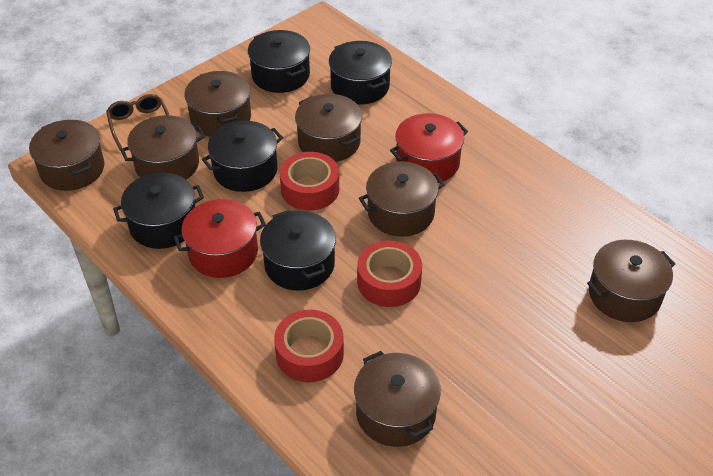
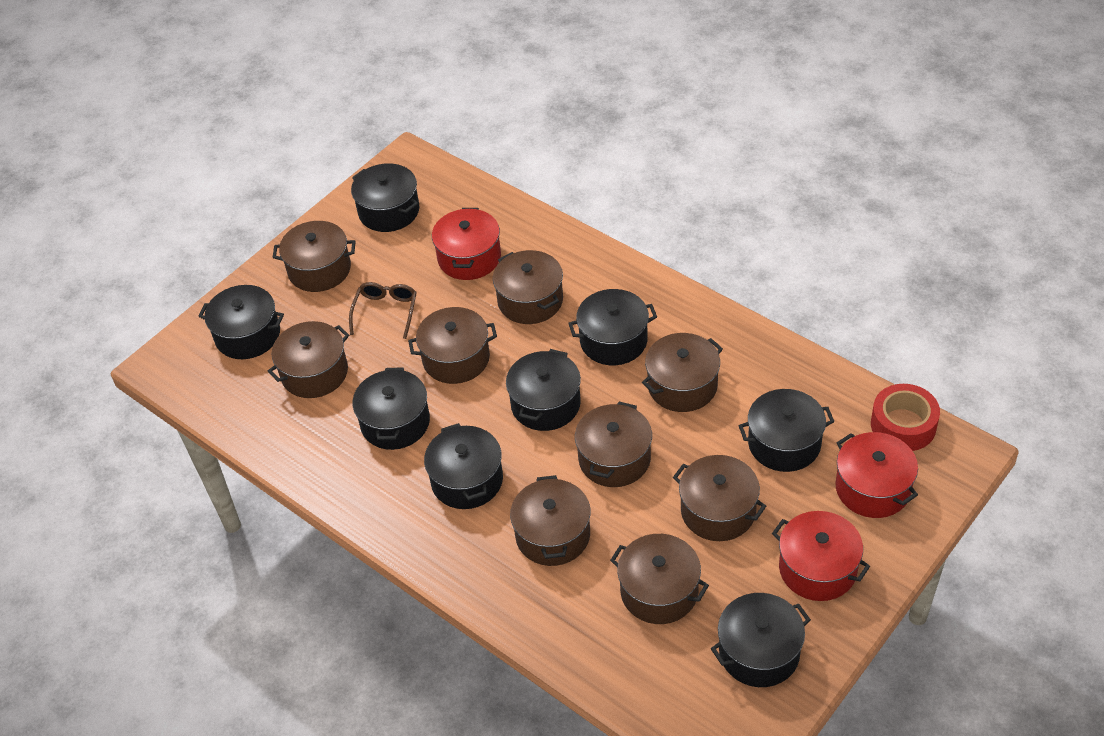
black pot: 5 -> 8
brown pot: 7 -> 9
red pot: 2 -> 3
red tape: 3 -> 1

